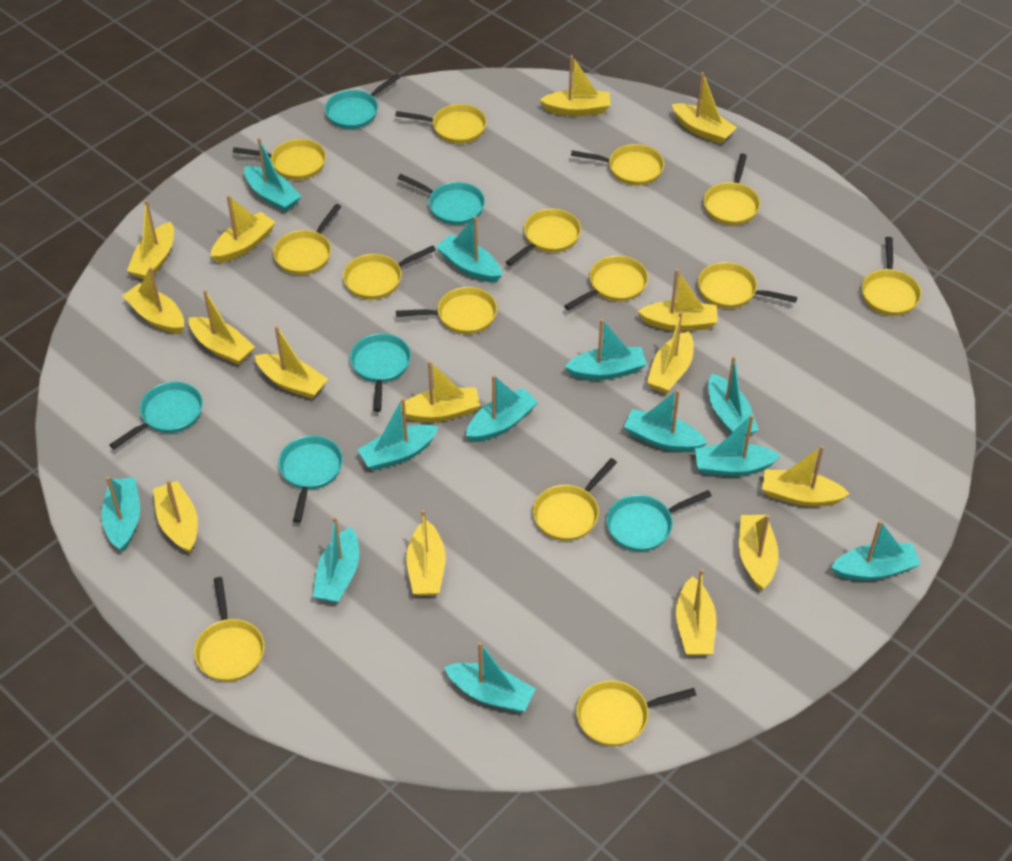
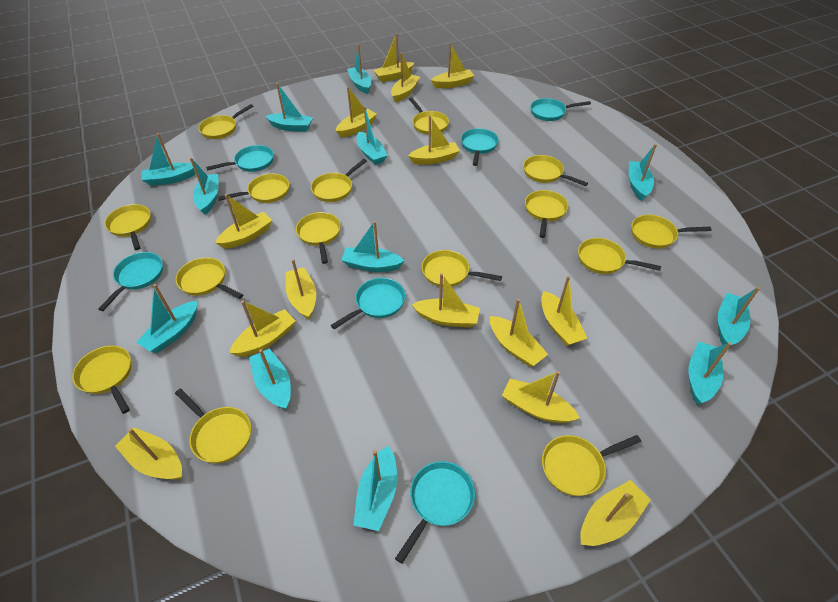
yellow boat: 15 -> 14
yellow pan: 14 -> 15

